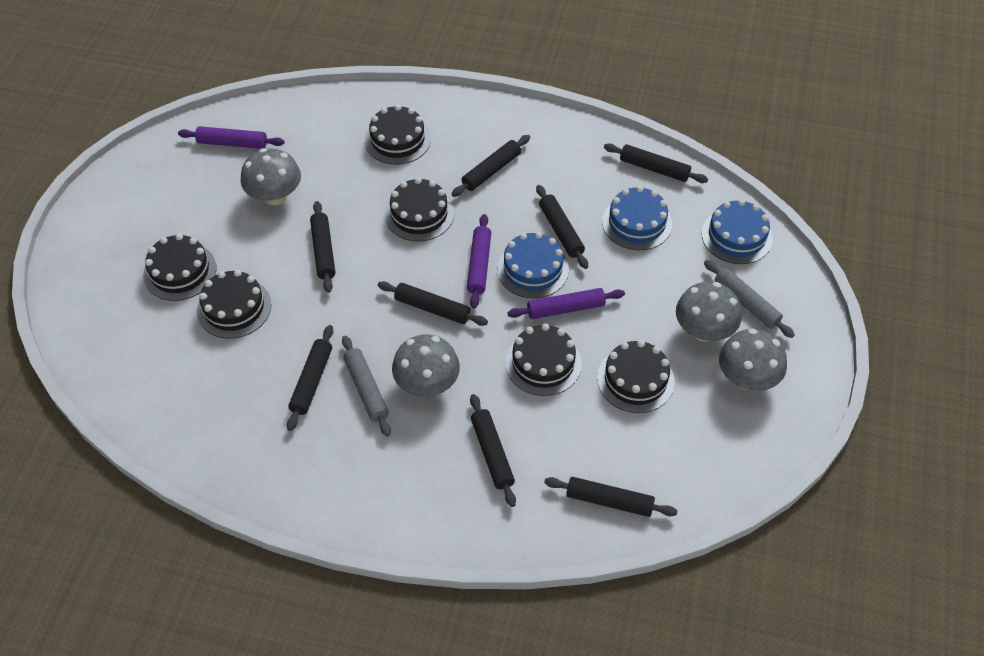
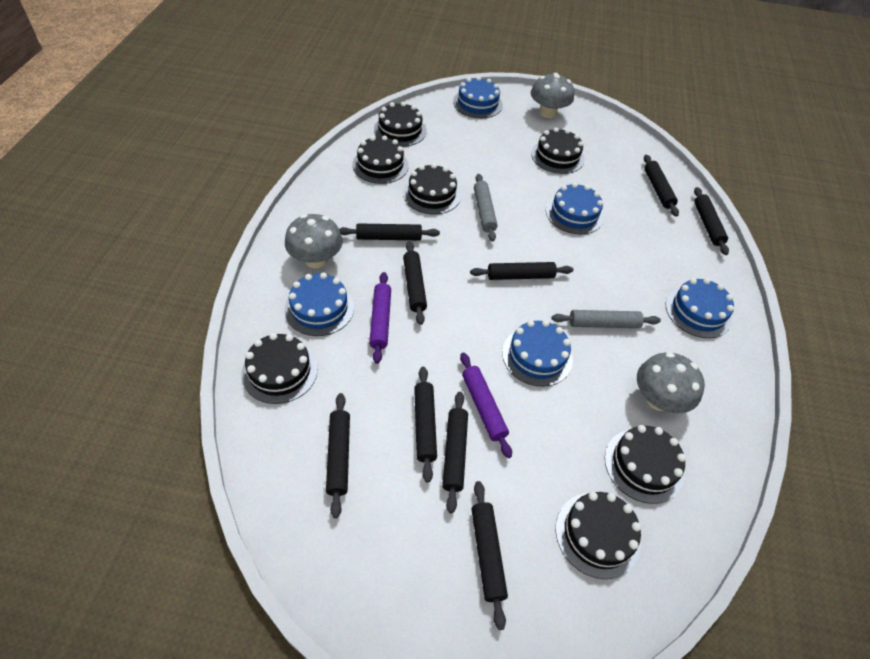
black cake: 6 -> 7
black rolling pin: 8 -> 9
blue cake: 3 -> 5
grey mushroom: 4 -> 3
purple rolling pin: 3 -> 2

